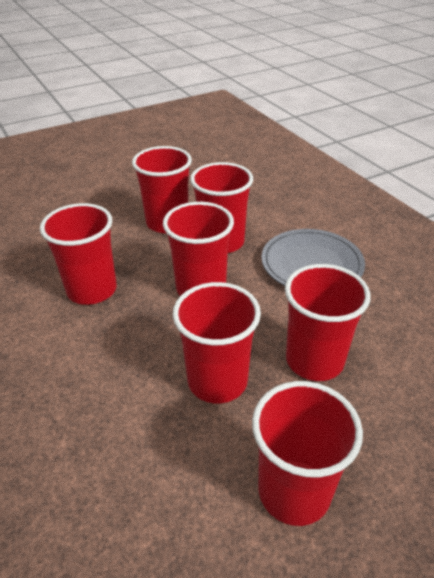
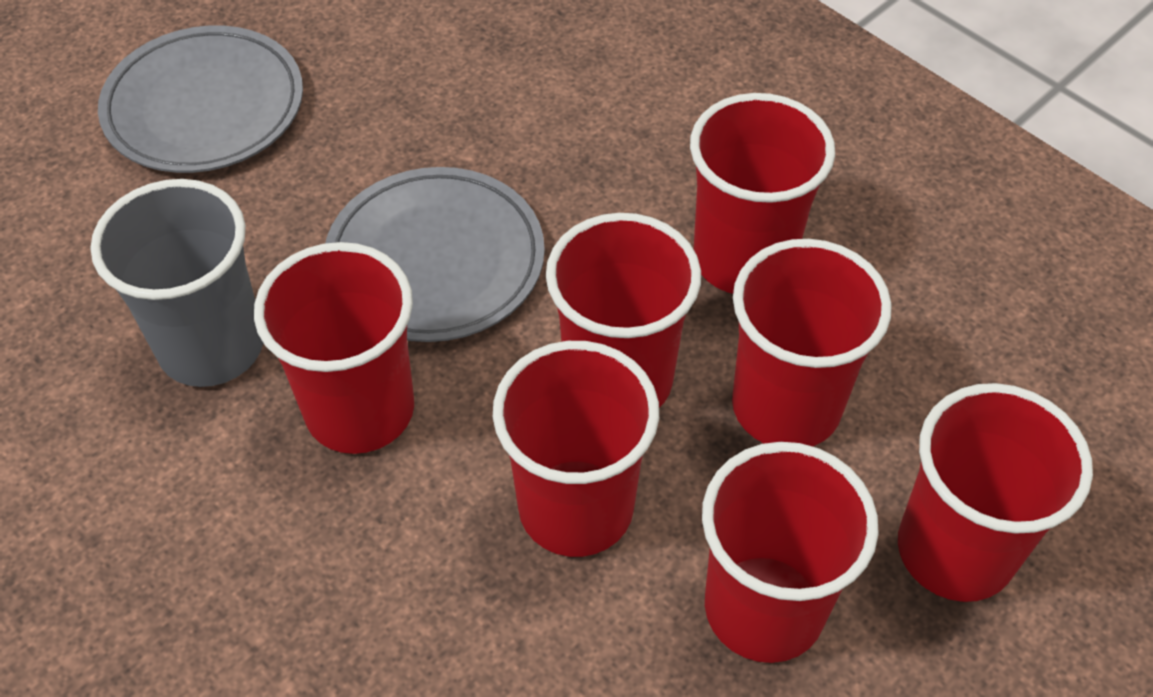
grey cup: 0 -> 1
grey plate: 1 -> 2

